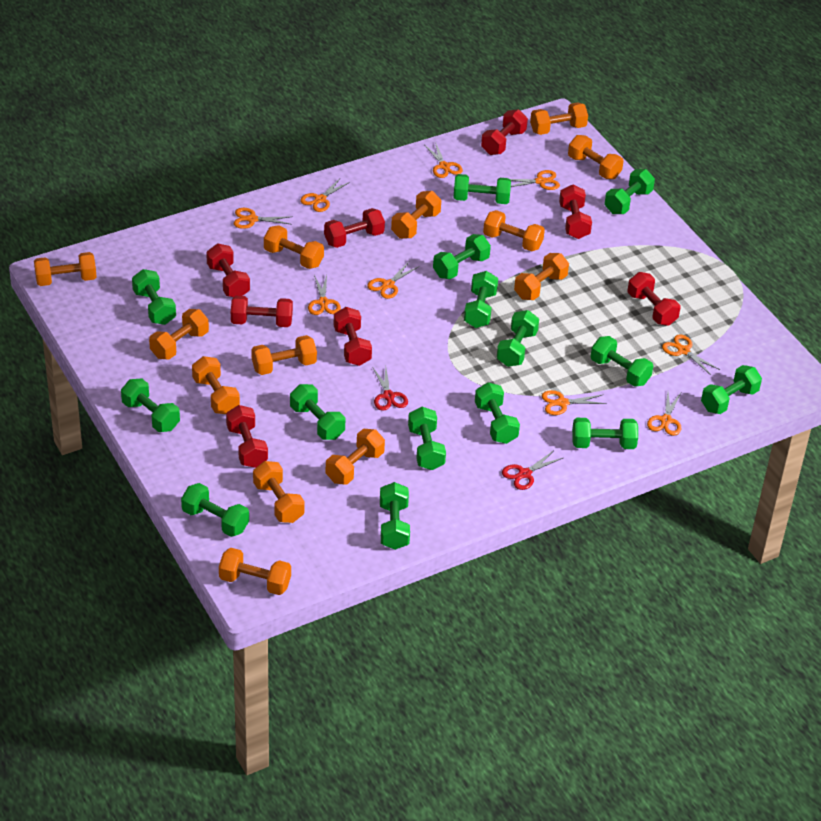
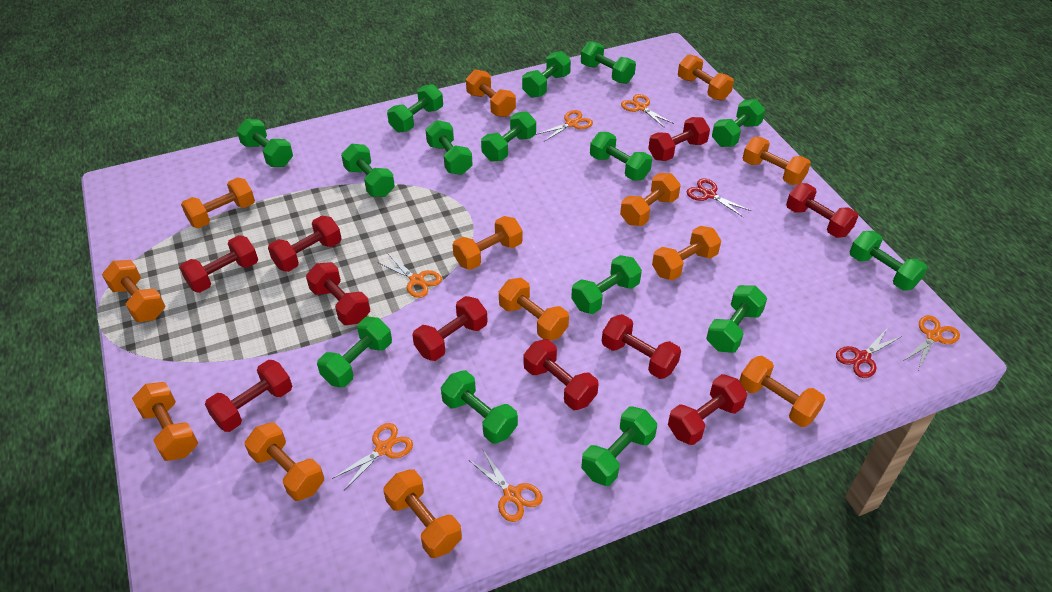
orange scissors: 9 -> 6
red dumbbell: 8 -> 10

